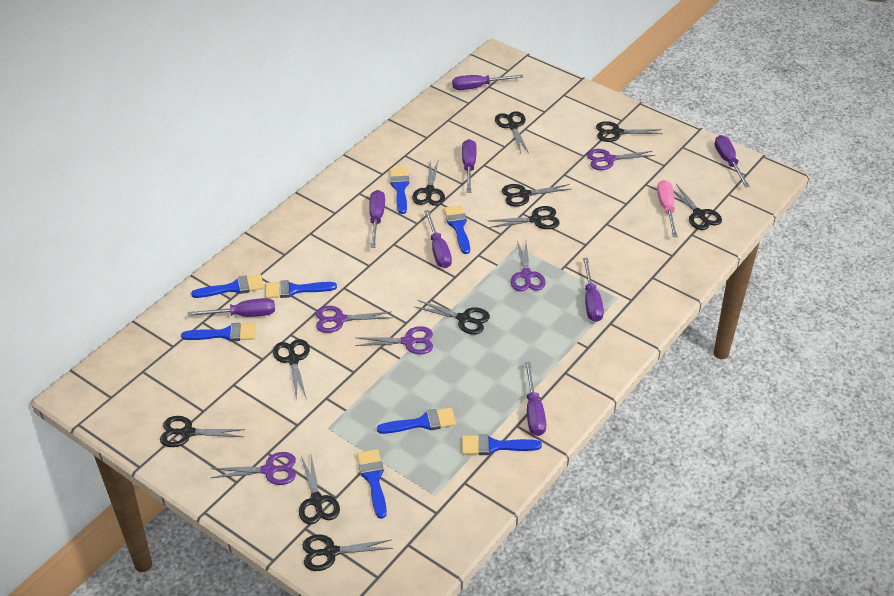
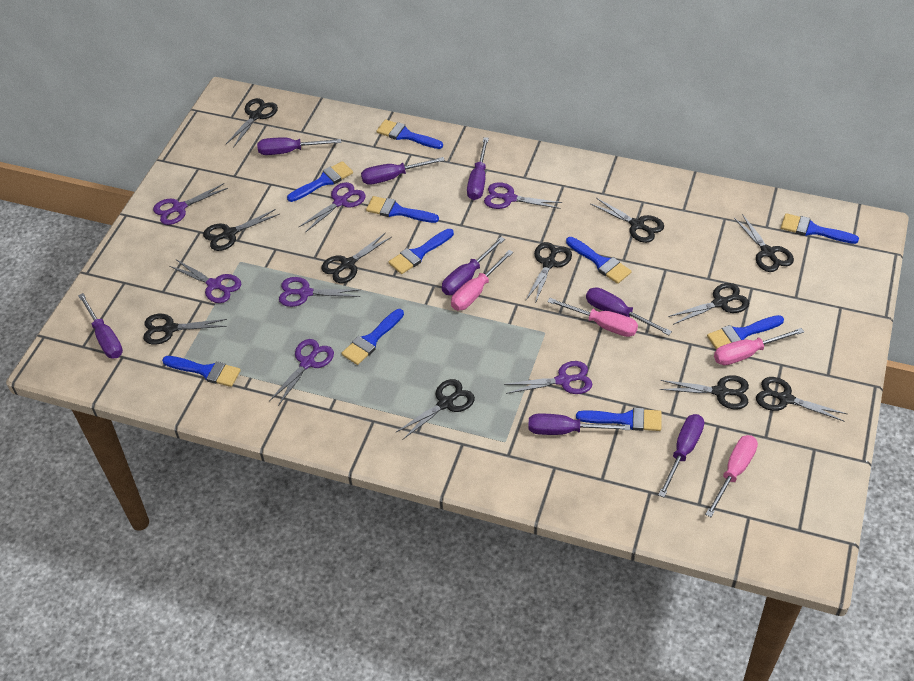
blue brush: 8 -> 10
pink screwdriver: 1 -> 4
purple scissors: 5 -> 7

